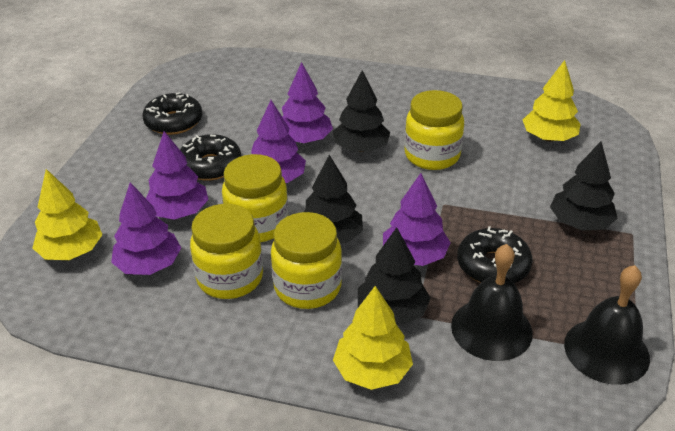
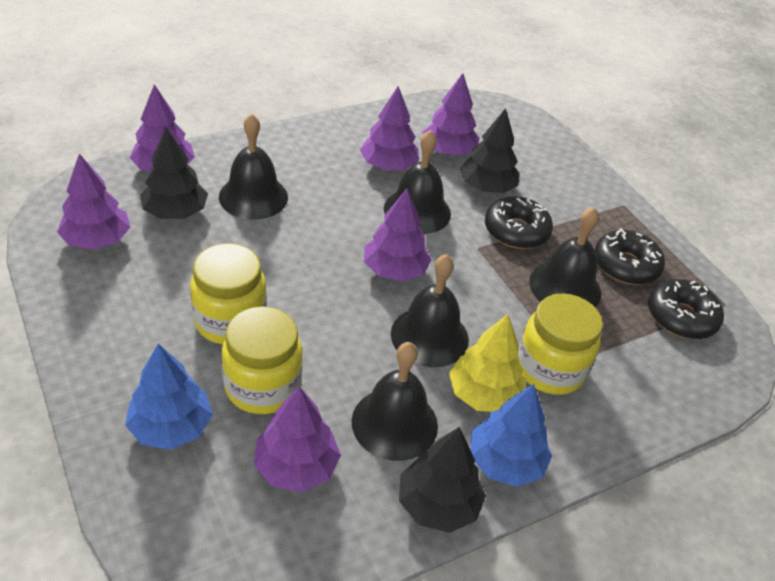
black bell: 2 -> 5
black tree: 4 -> 3
blue tree: 0 -> 2
purple tree: 5 -> 6
yellow jar: 4 -> 3
yellow tree: 3 -> 1

